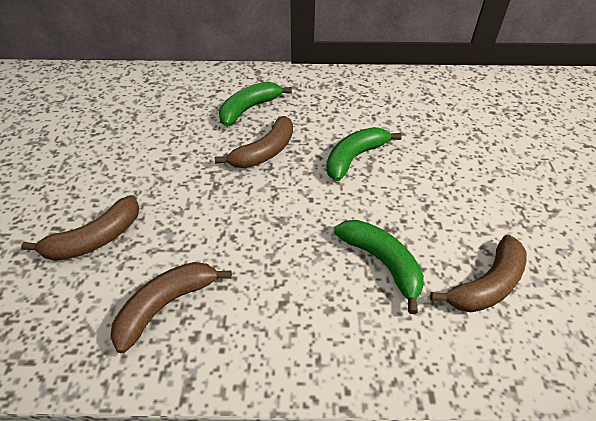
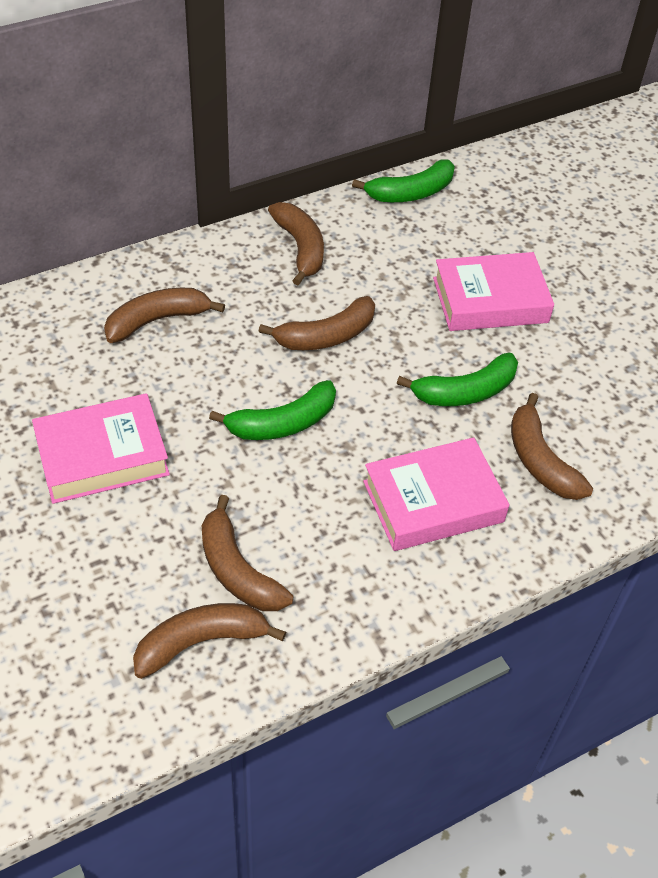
brown banana: 4 -> 6
pink book: 0 -> 3

